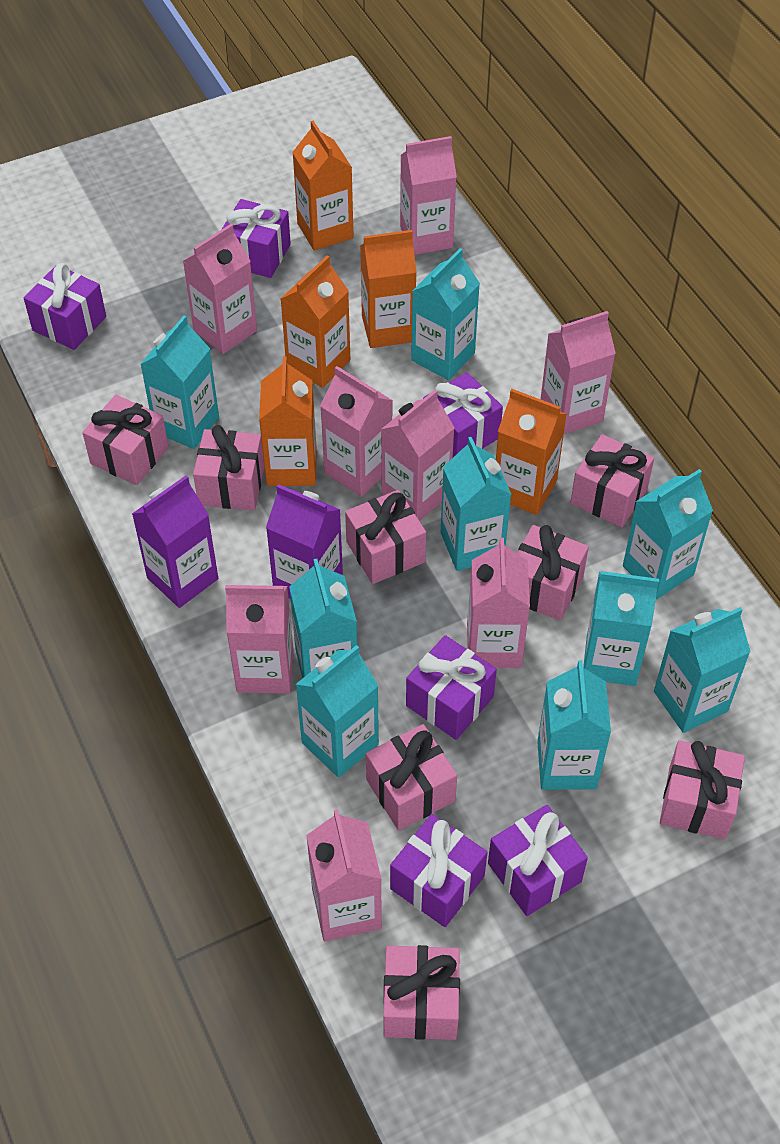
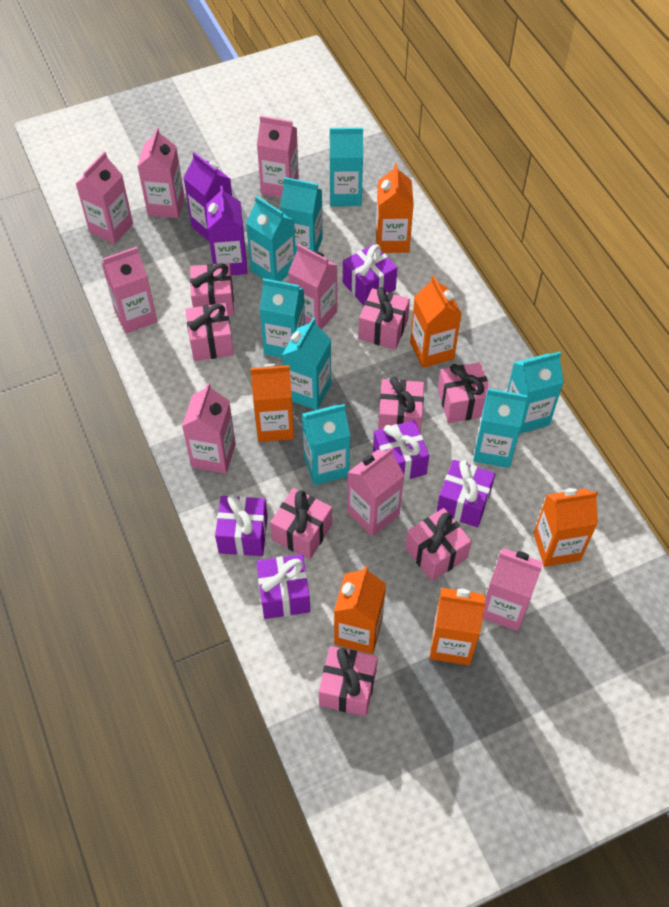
orange carton: 5 -> 6
purple gift: 6 -> 5
turquoise carton: 9 -> 8

